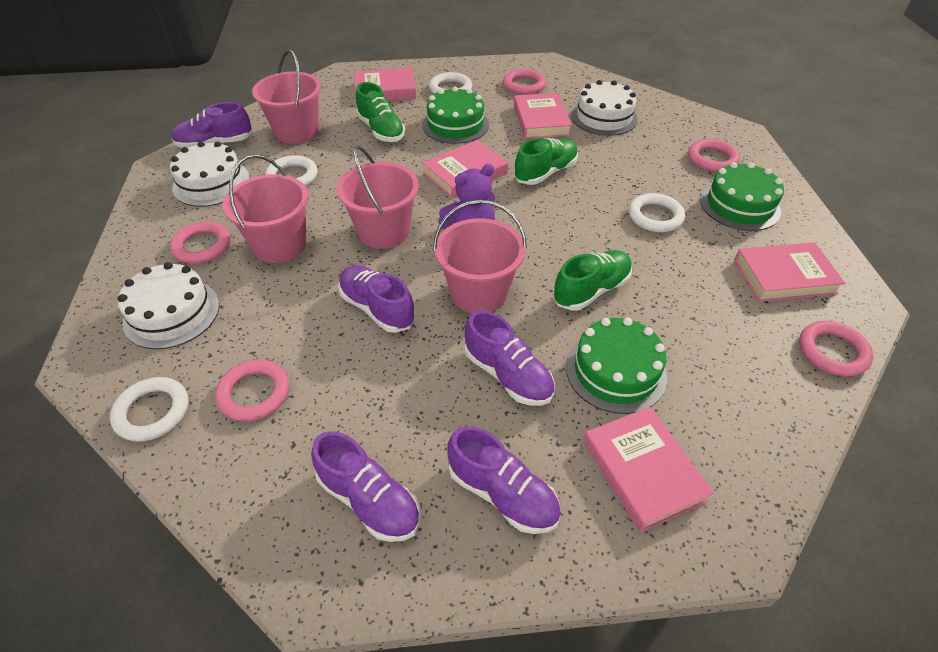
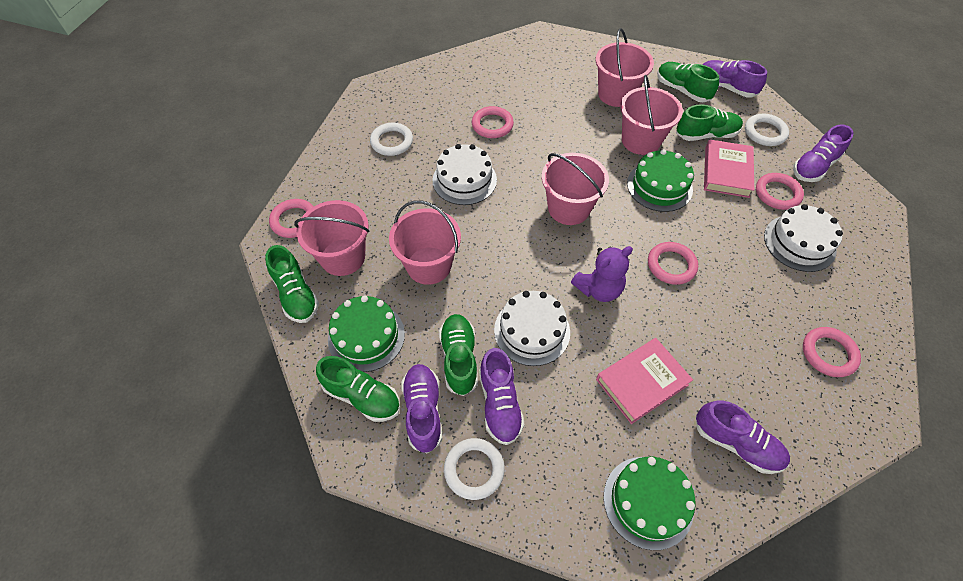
green shoe: 3 -> 5
pink book: 5 -> 2
pink bucket: 4 -> 5
white ring: 4 -> 3

